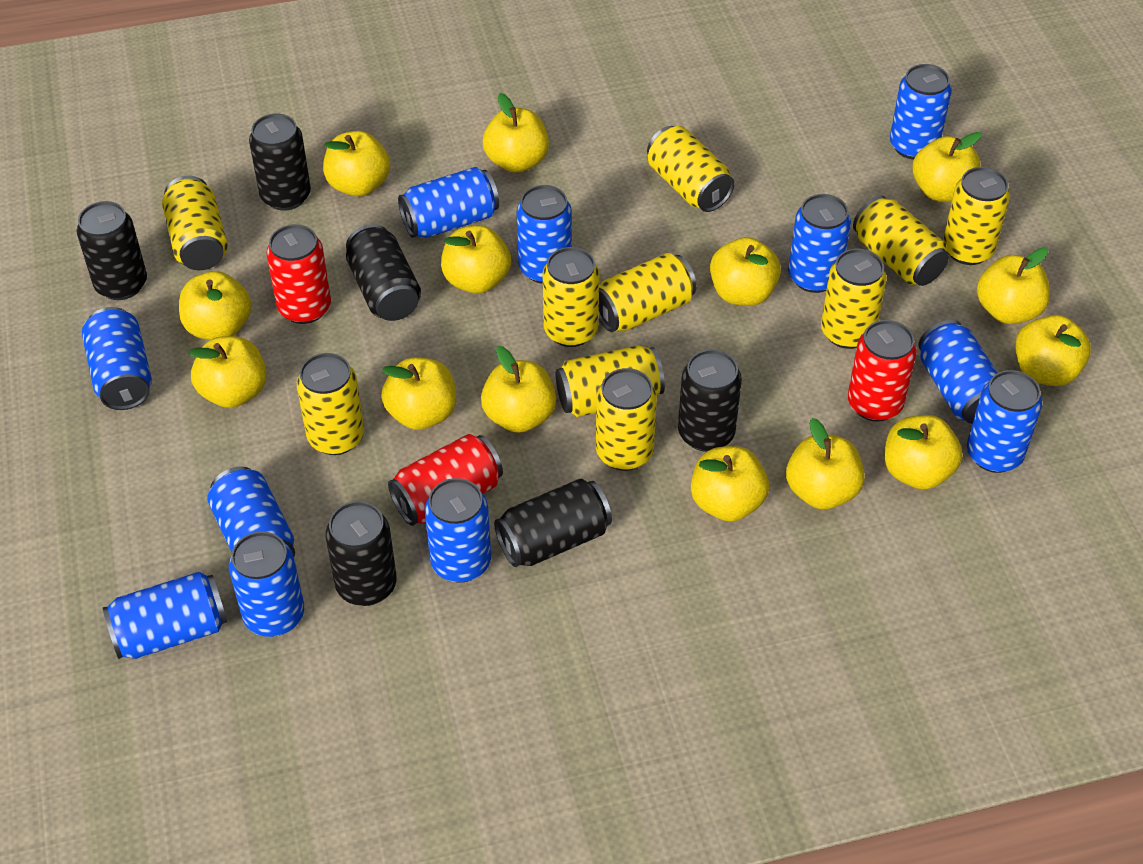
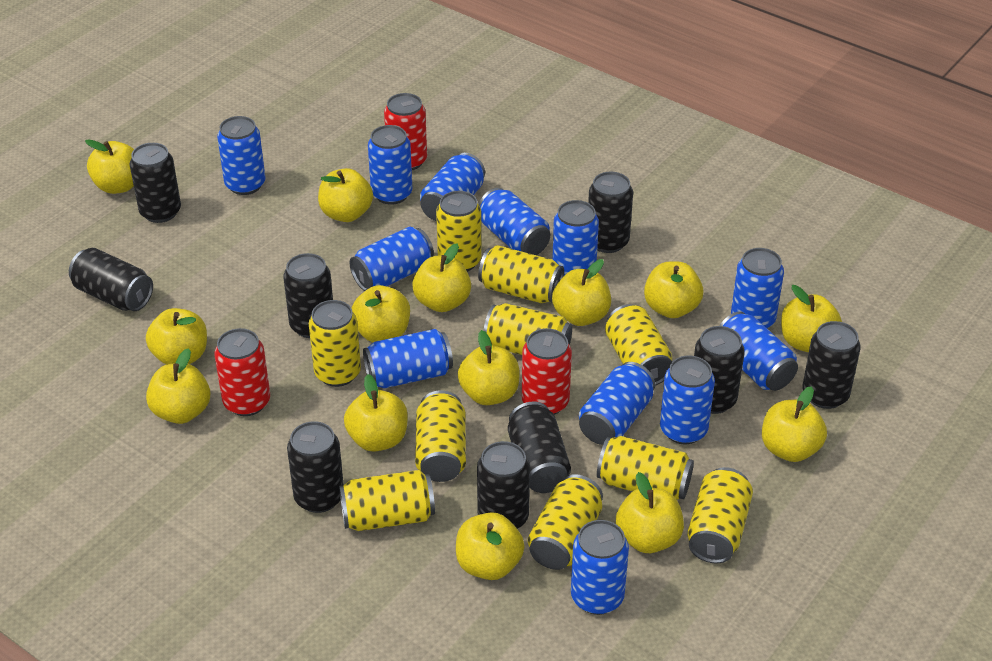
black can: 6 -> 9
blue can: 11 -> 12

